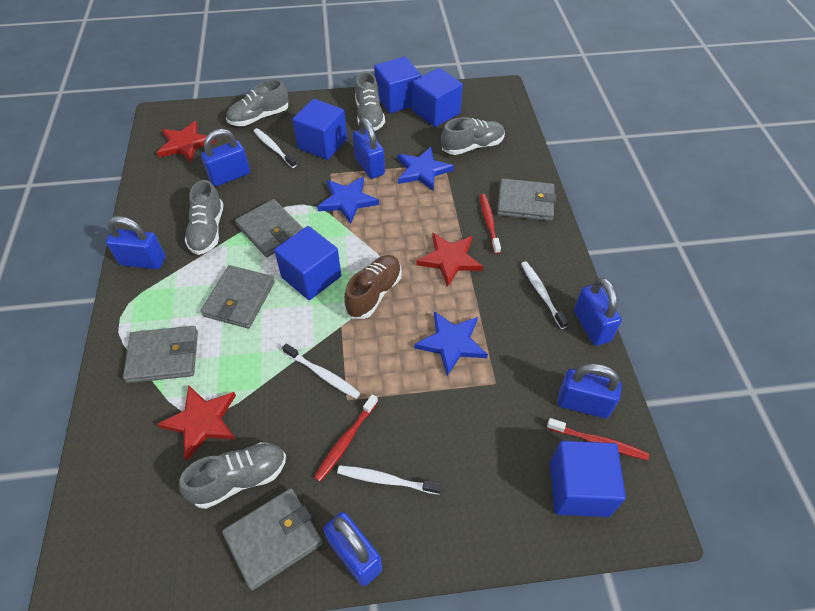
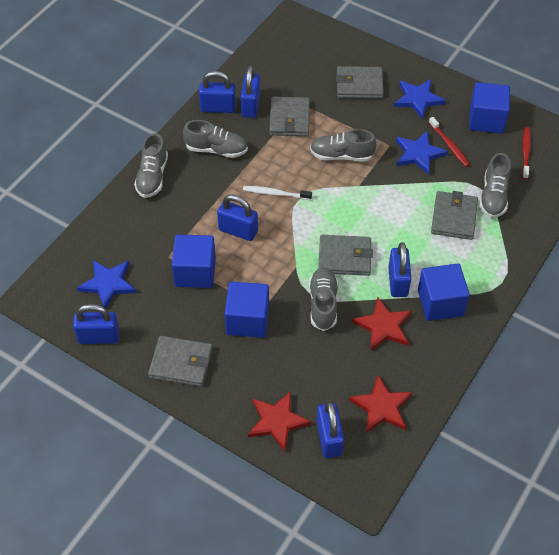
blue cube: 5 -> 4
brown shoe: 1 -> 0
red toothbrush: 3 -> 2
white toothbrush: 4 -> 1

